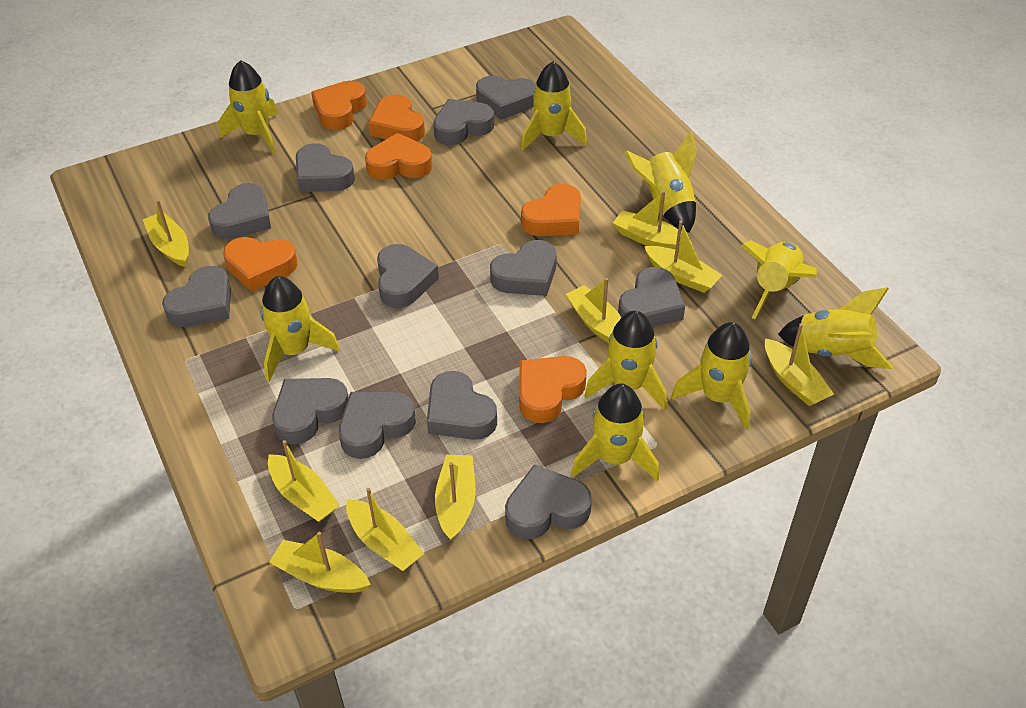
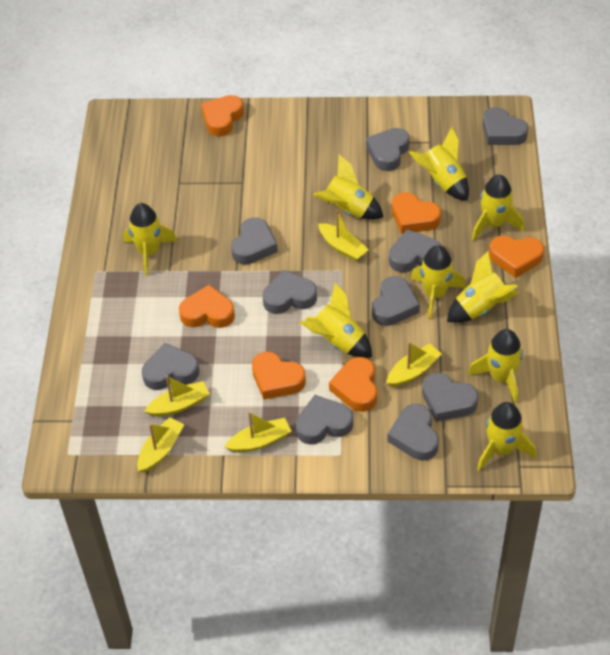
grey heart: 12 -> 10
yellow boat: 9 -> 5

